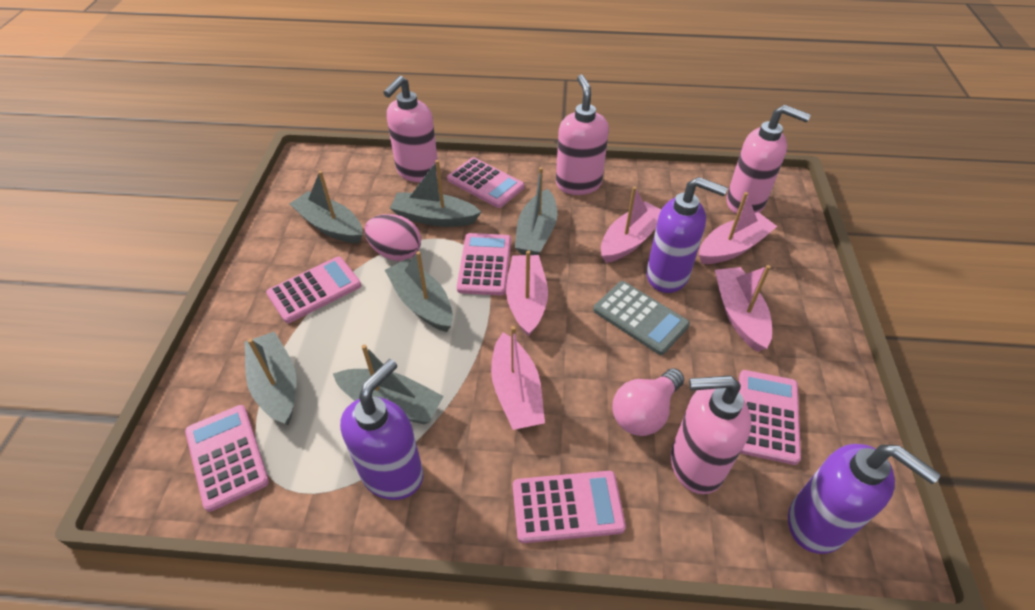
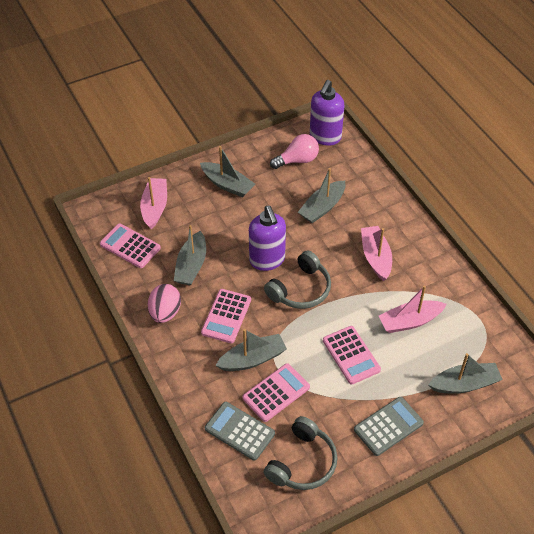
grey boat: 6 -> 5
grey calculator: 1 -> 2
grey headphones: 0 -> 2
pink boat: 5 -> 3
pink calculator: 6 -> 4
pink soap dispenser: 4 -> 0
purple soap dispenser: 3 -> 2

